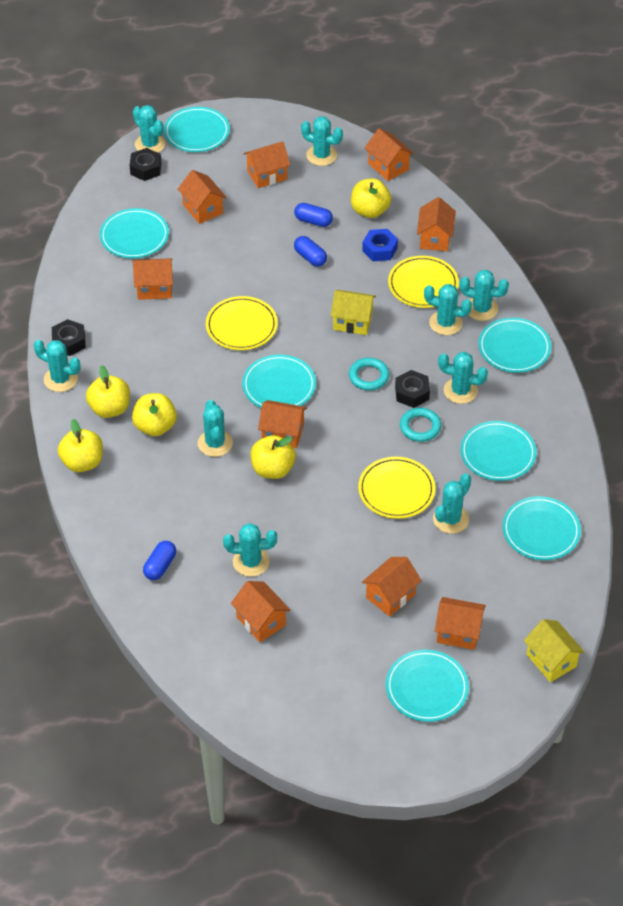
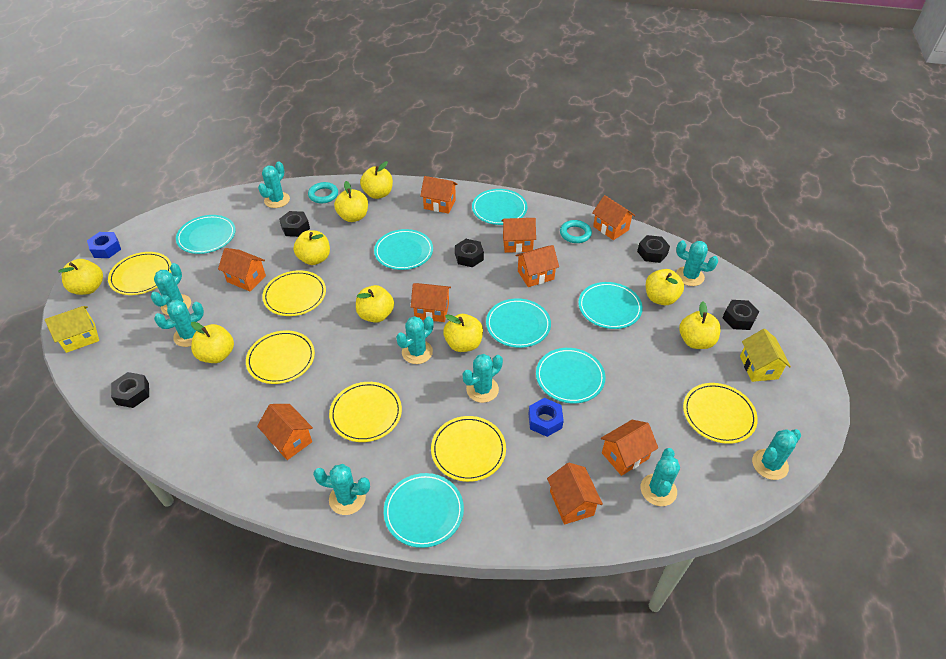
black nut: 3 -> 5
blue capsule: 3 -> 0
blue nut: 1 -> 2
yellow apple: 5 -> 9
yellow plate: 3 -> 6

